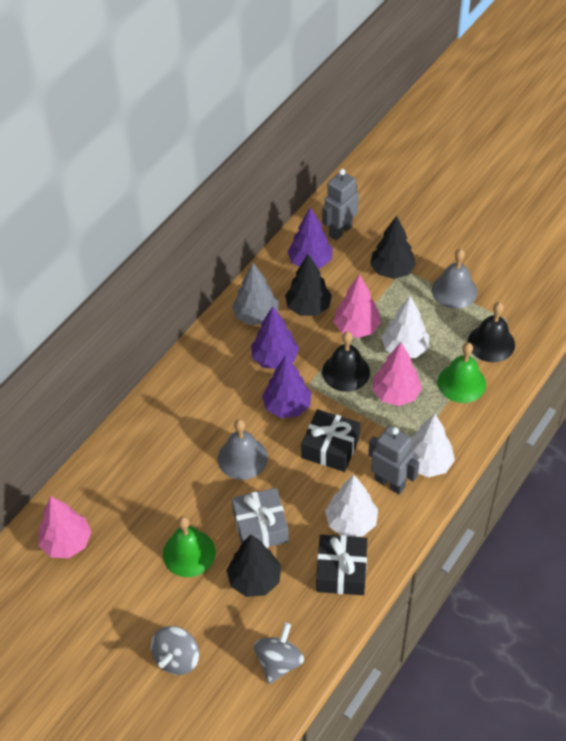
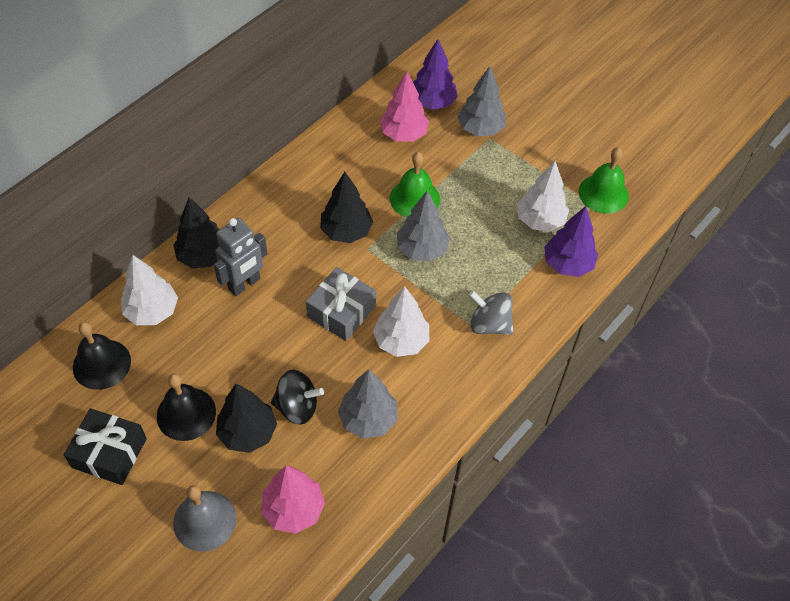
black gift: 2 -> 1
black spinning top: 0 -> 1
grey bell: 2 -> 1
grey robot: 2 -> 1
grey spinning top: 2 -> 1
grey tree: 1 -> 3
pink tree: 3 -> 2
purple tree: 3 -> 2

